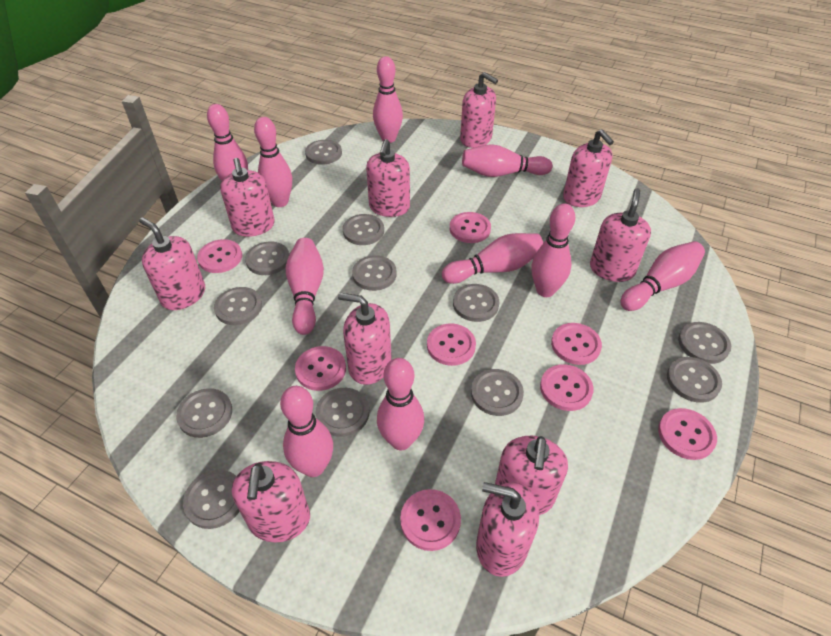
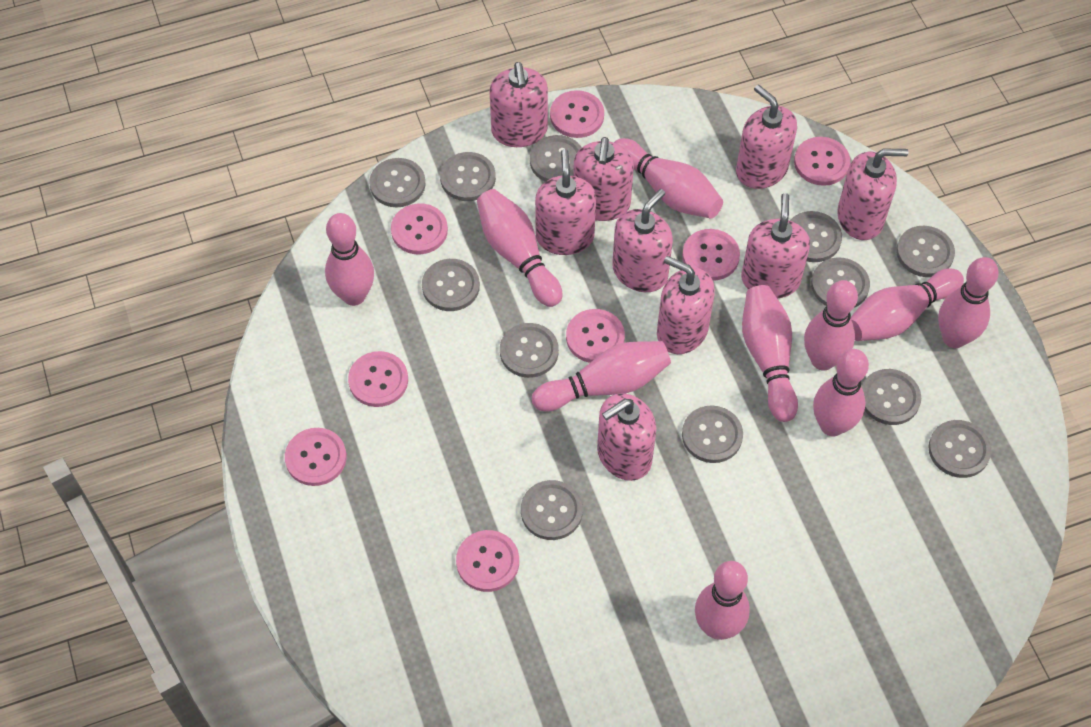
pink soap dispenser: 10 -> 9

